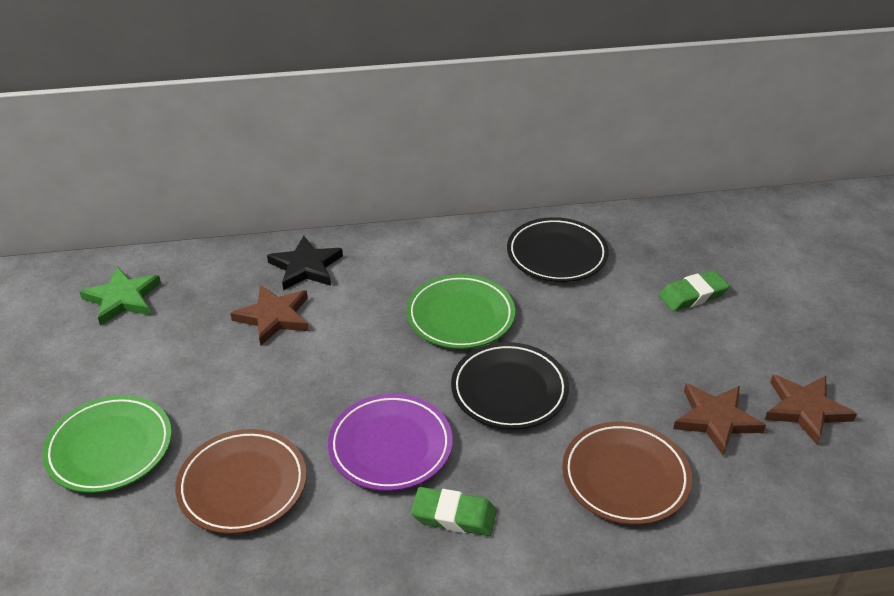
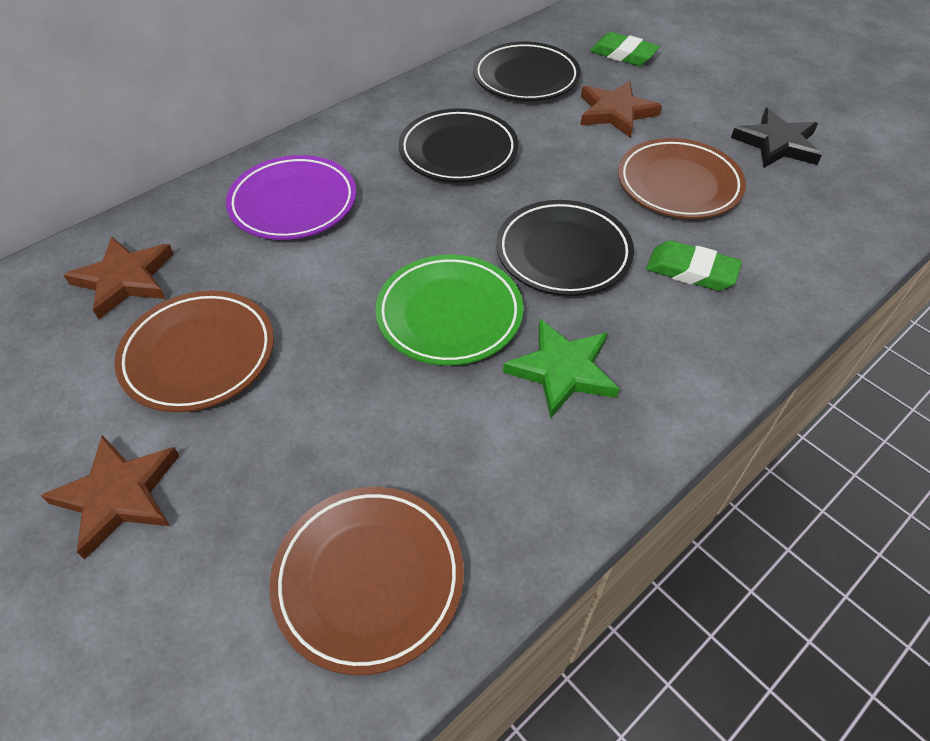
black plate: 2 -> 3
brown plate: 2 -> 3
green plate: 2 -> 1

